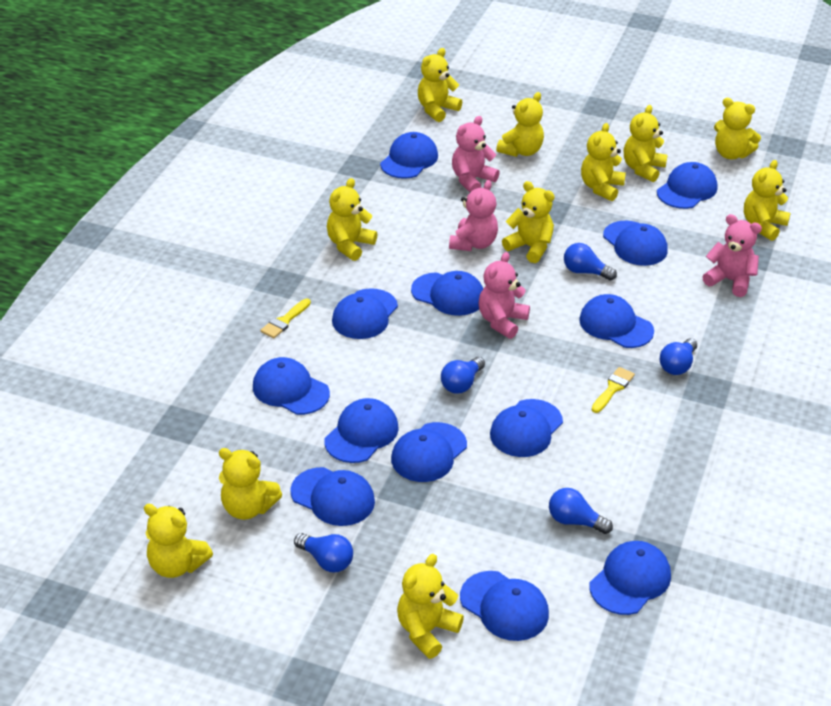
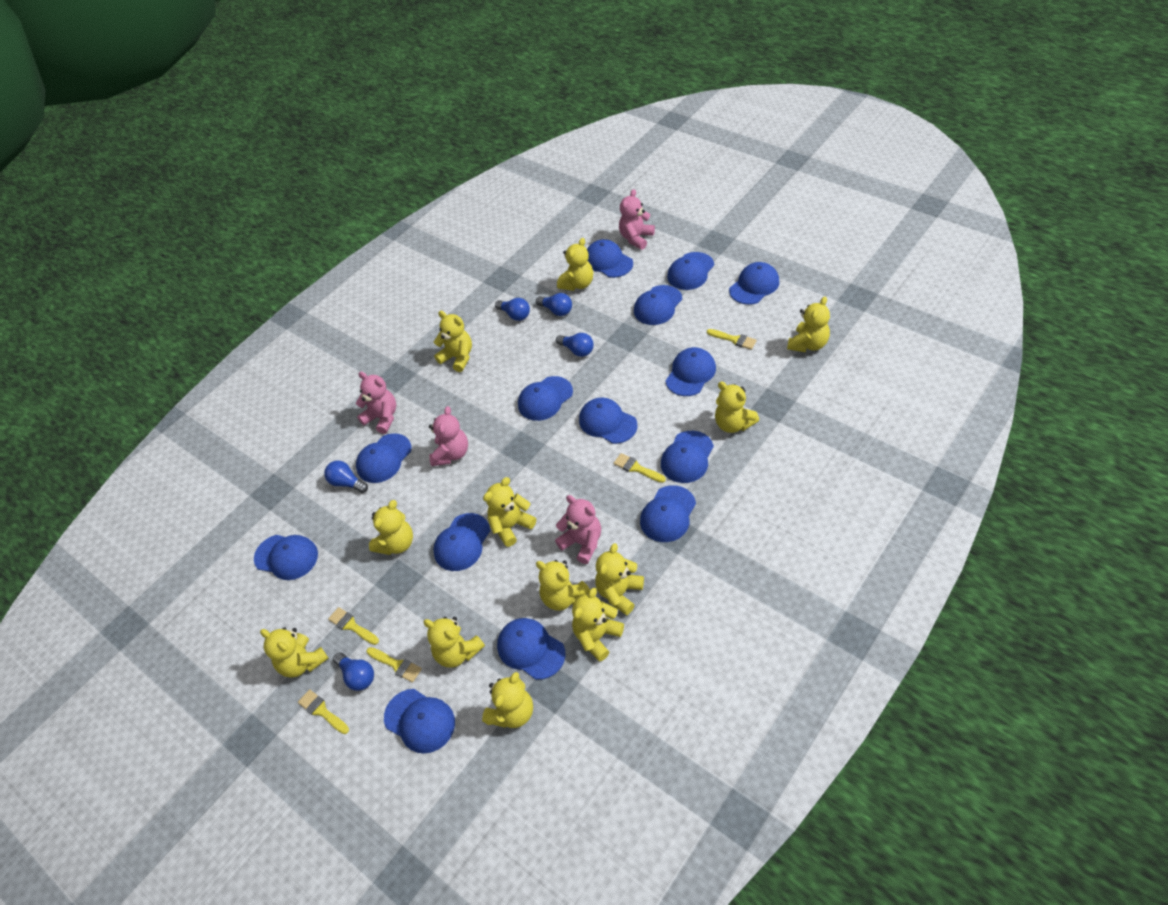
blue cap: 13 -> 14
yellow brush: 2 -> 5
yellow teddy bear: 11 -> 12

